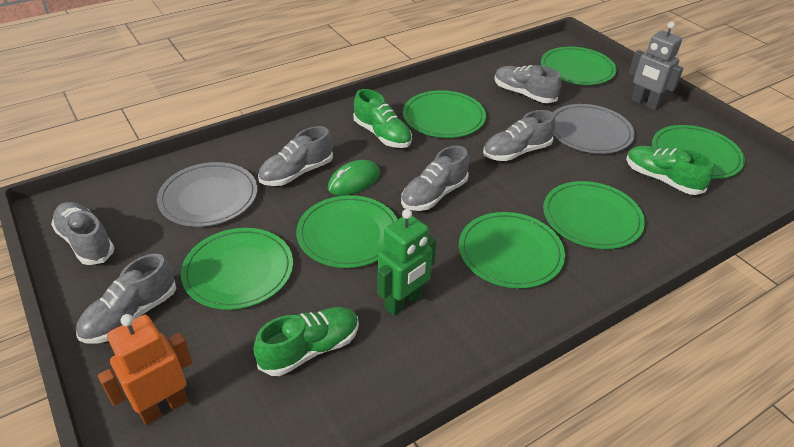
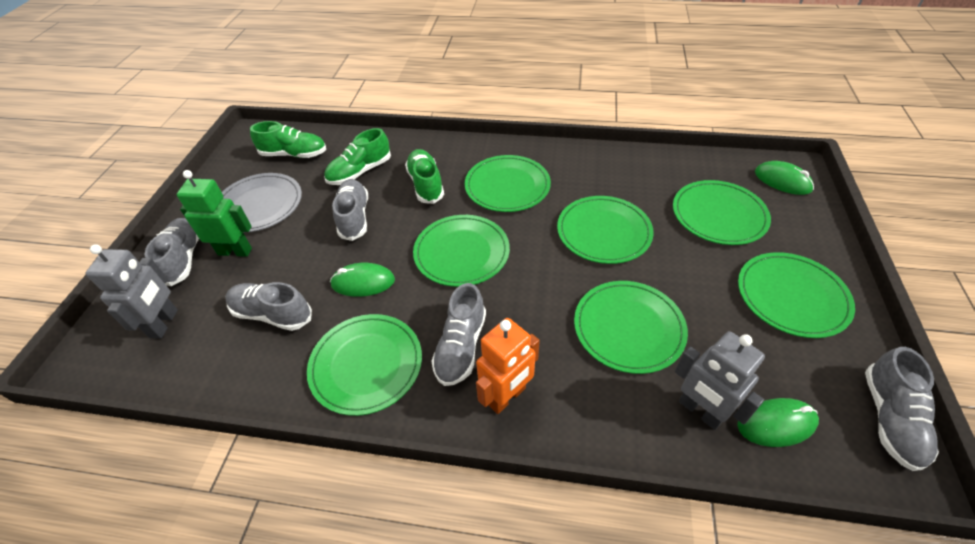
green mouse: 1 -> 3
grey plate: 2 -> 1
grey robot: 1 -> 2
grey shoe: 6 -> 5

